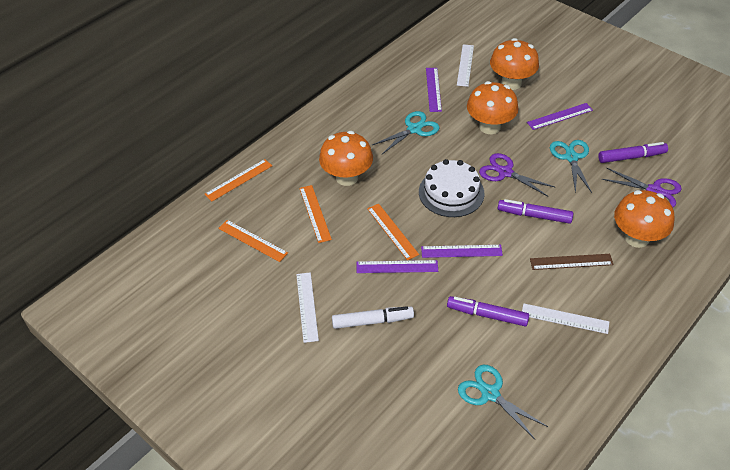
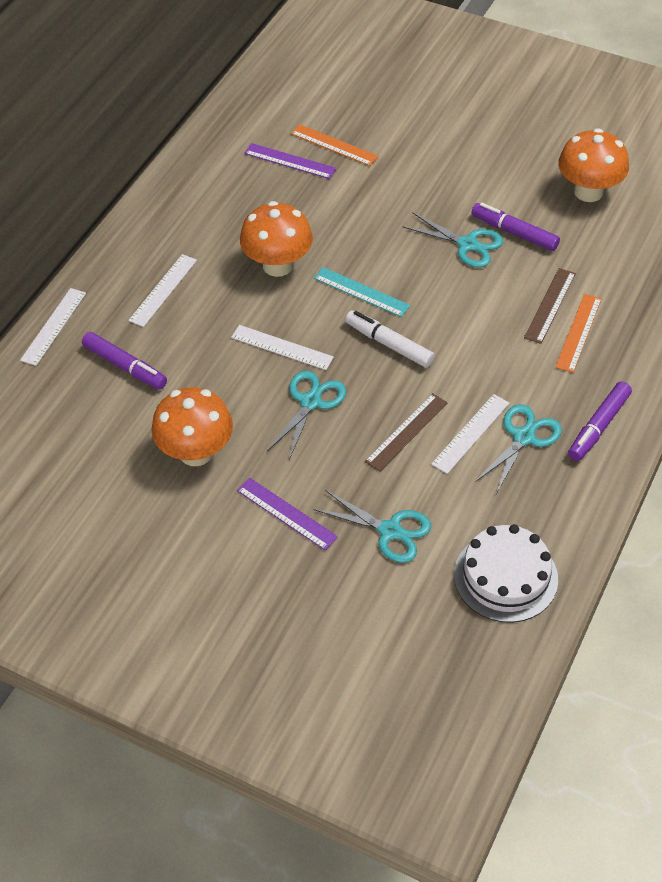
brown ruler: 1 -> 2
orange mushroom: 4 -> 3
orange ruler: 4 -> 2
purple ruler: 4 -> 2
purple scissors: 2 -> 0
turquoise ruler: 0 -> 1
turquoise scissors: 3 -> 4
white ruler: 3 -> 4

